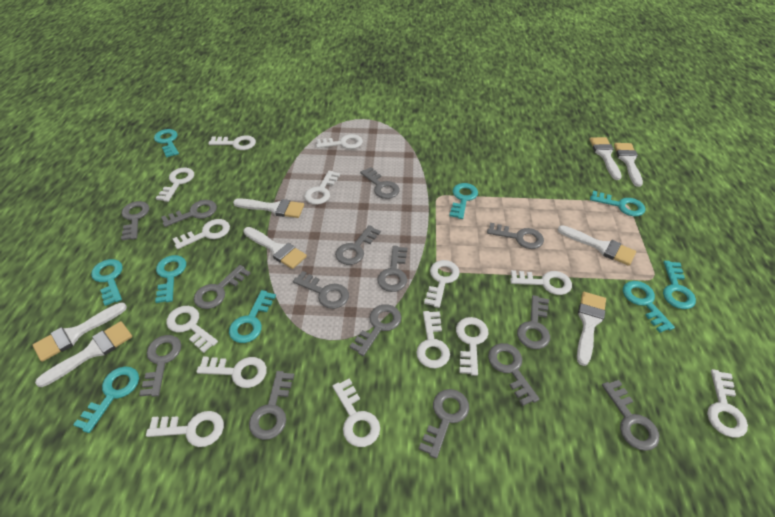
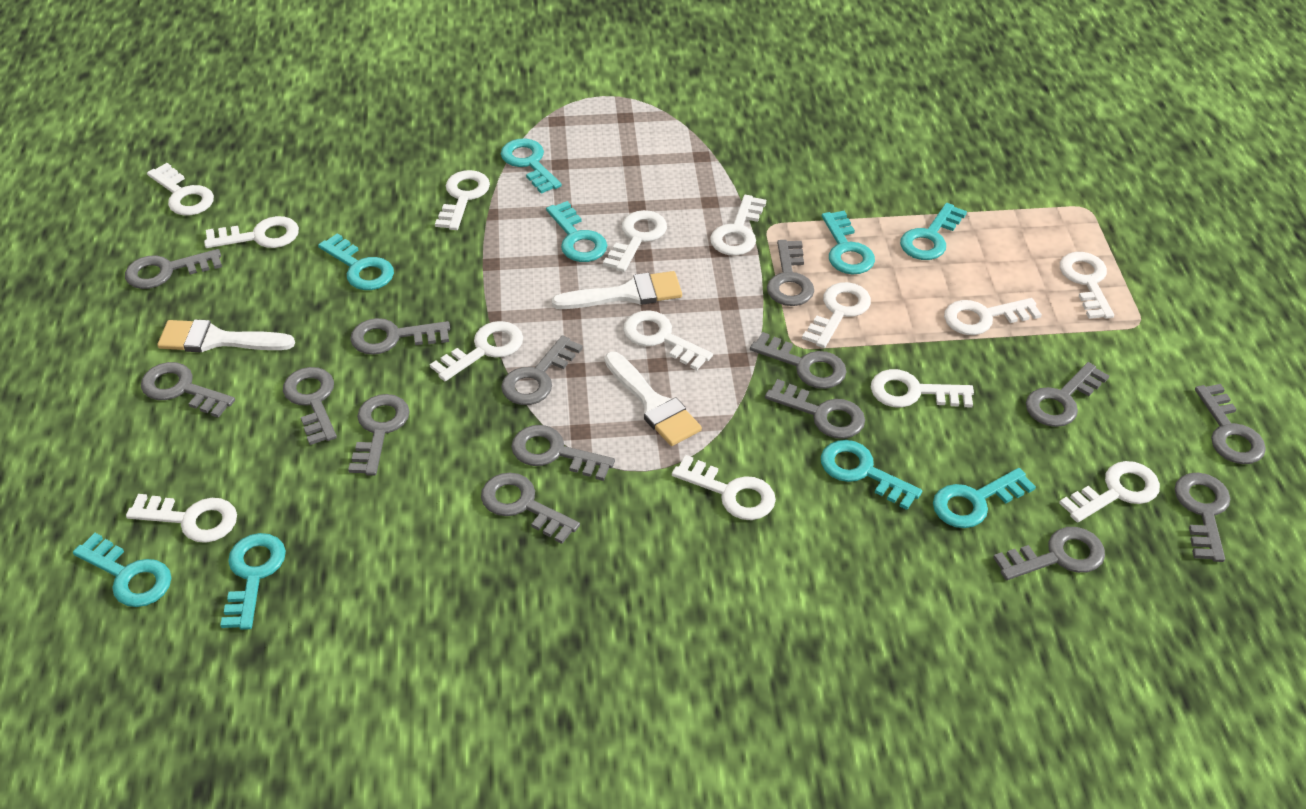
white brush: 8 -> 3

